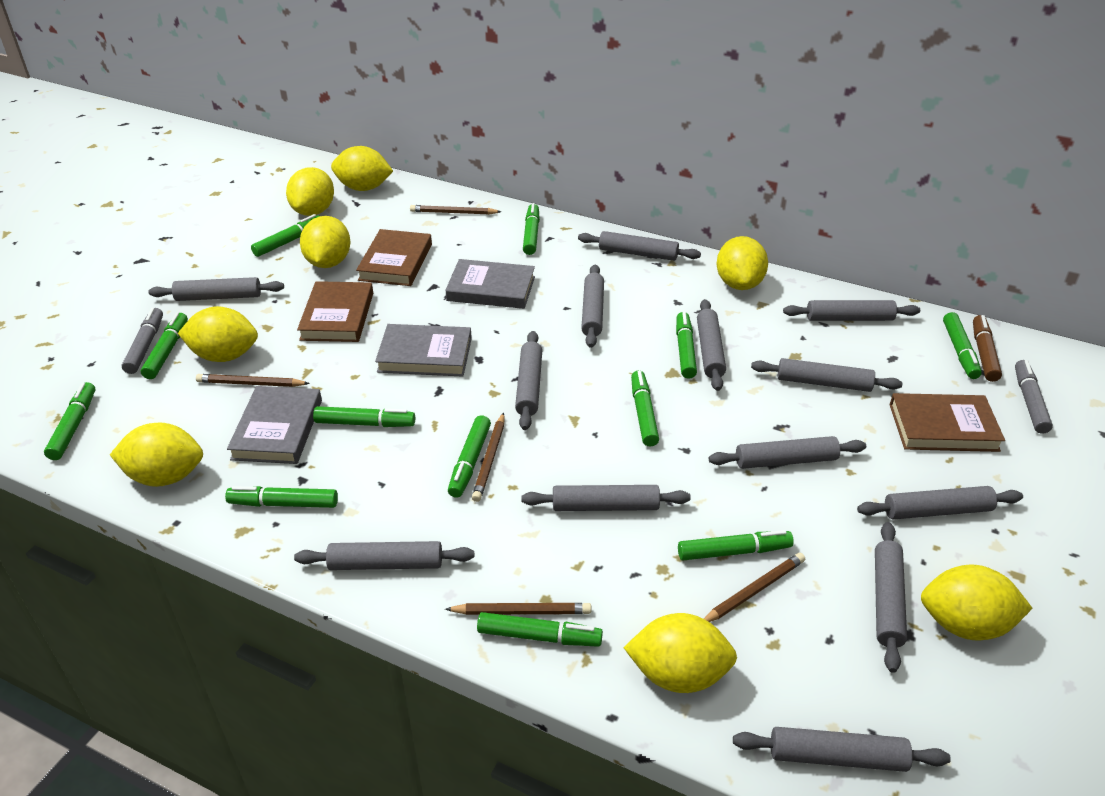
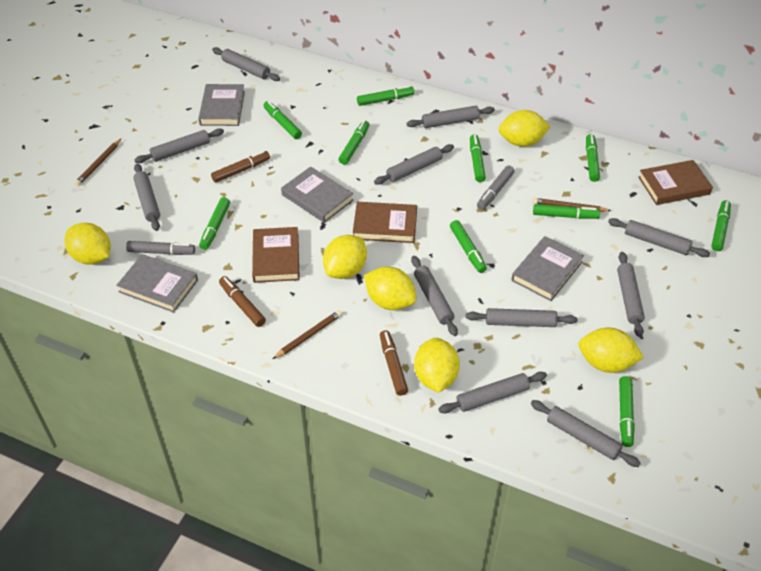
brown marker: 1 -> 3
brown pencil: 5 -> 3
green marker: 12 -> 10
grey book: 3 -> 4
grey rolling pin: 13 -> 11
yellow lemon: 8 -> 6

